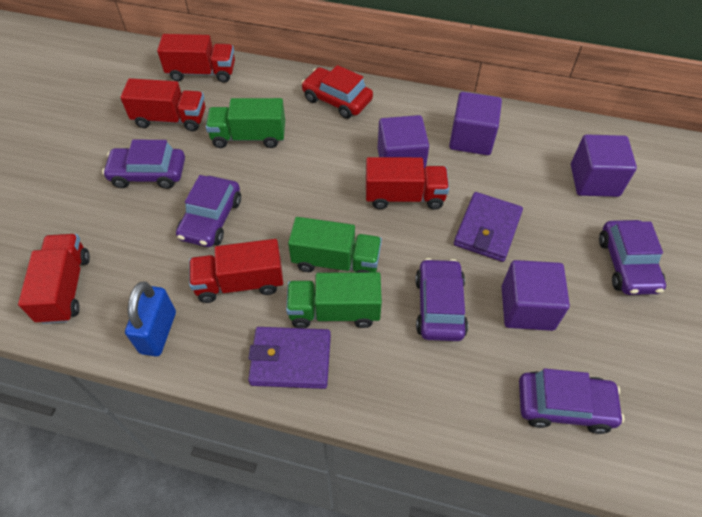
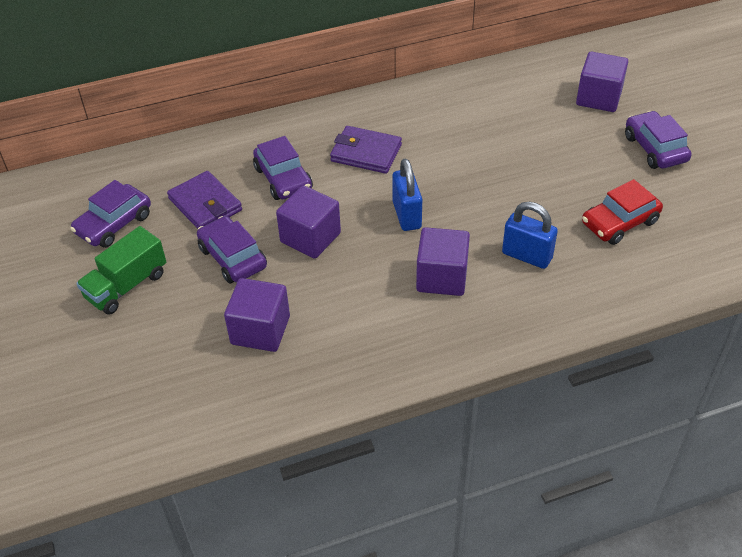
blue padlock: 1 -> 2
green truck: 3 -> 1
purple car: 5 -> 4
red truck: 5 -> 0

